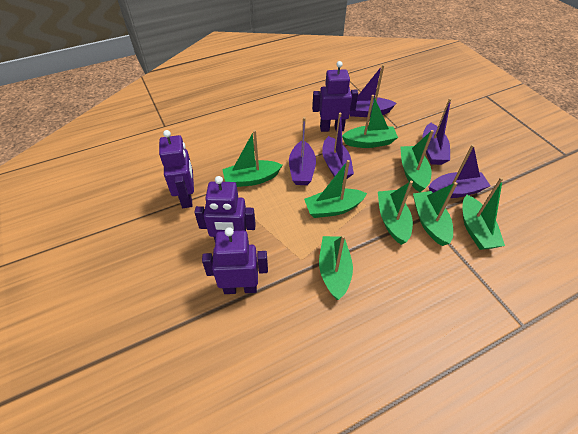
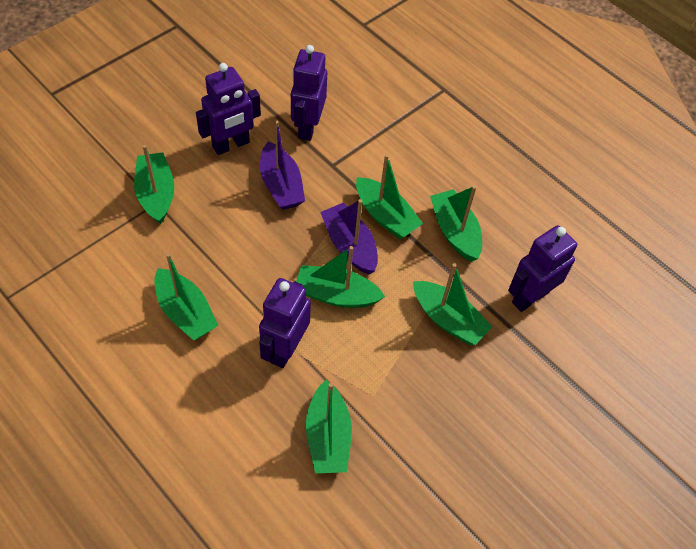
green boat: 8 -> 7
purple boat: 5 -> 2

